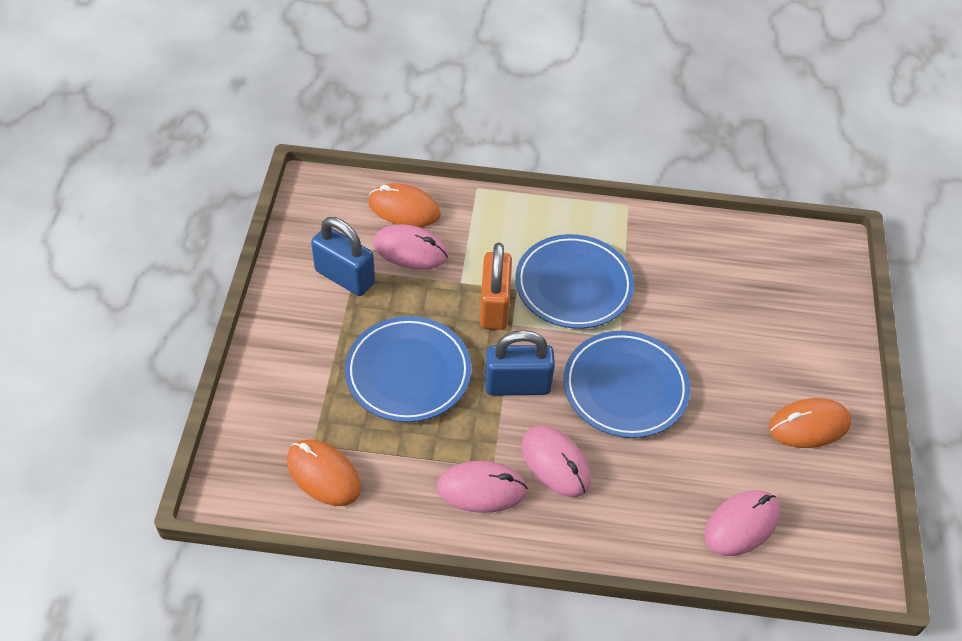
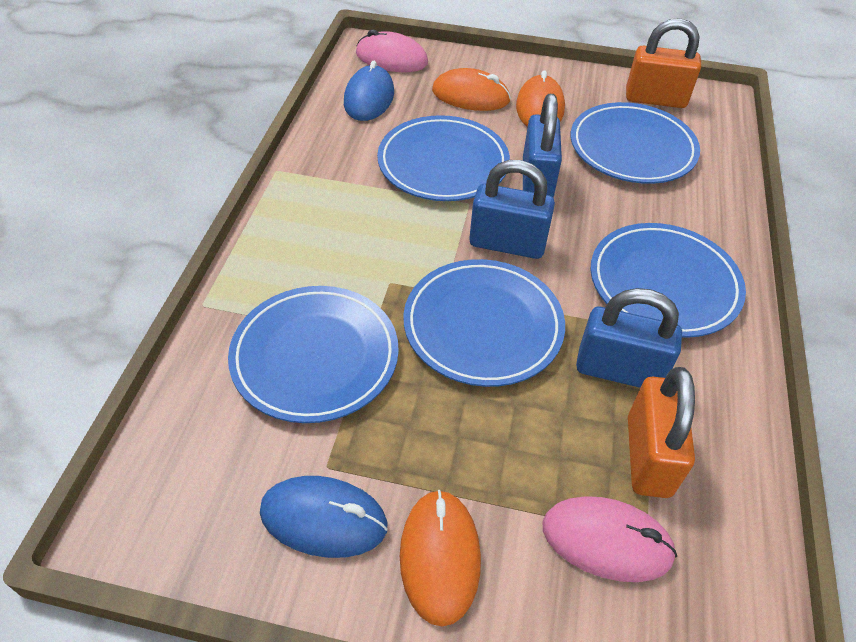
blue mouse: 0 -> 2
blue padlock: 2 -> 3
blue plate: 3 -> 5
orange padlock: 1 -> 2
pink mouse: 4 -> 2

